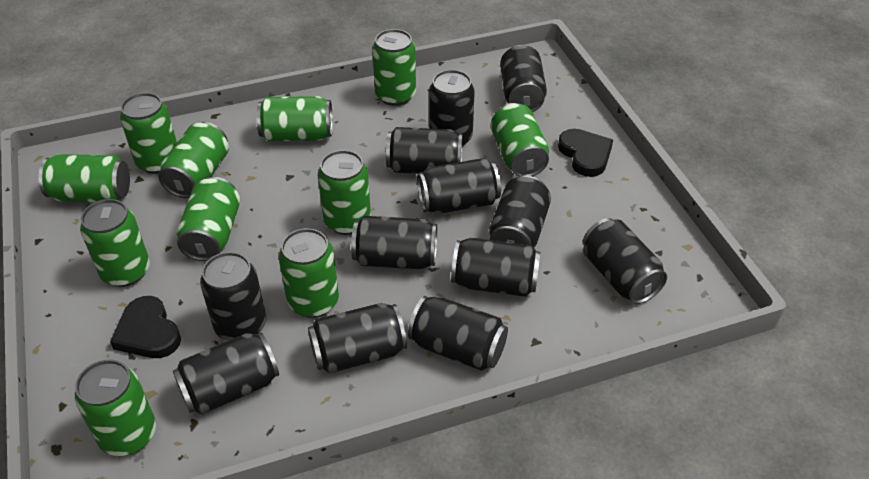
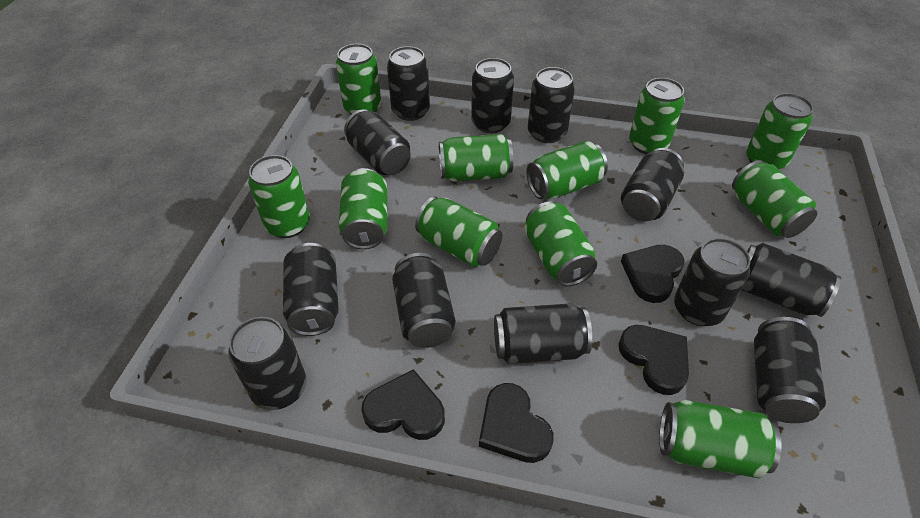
black heart: 2 -> 4

